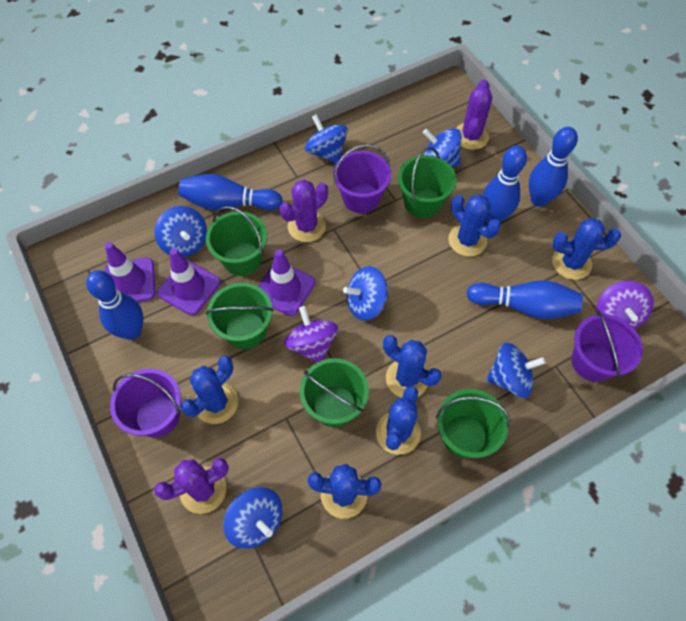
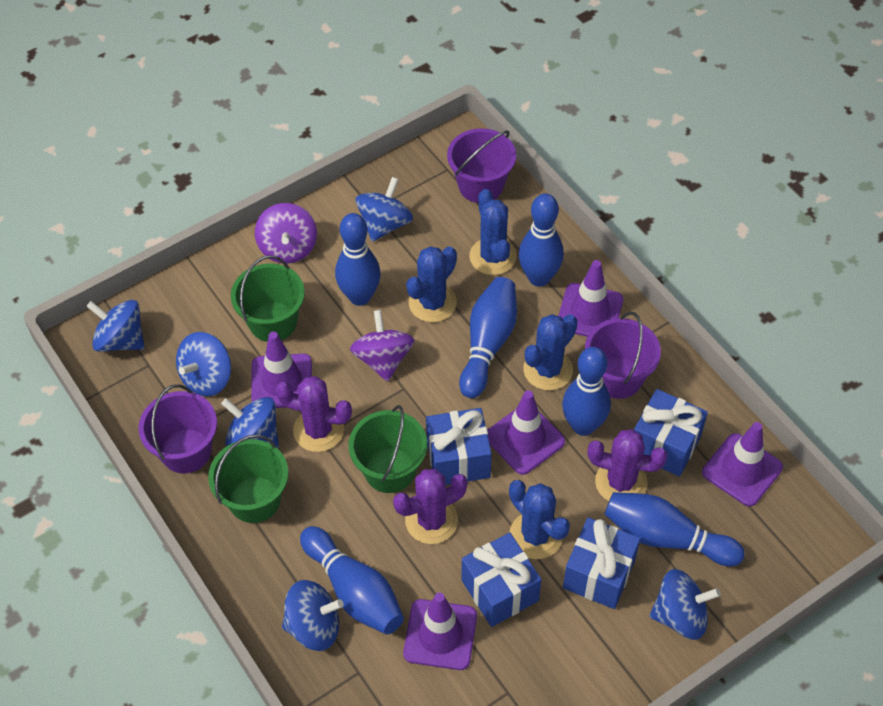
blue bowling pin: 5 -> 6
blue cactus: 6 -> 4
blue gift: 0 -> 4
green bucket: 5 -> 3
purple traffic cone: 3 -> 5

